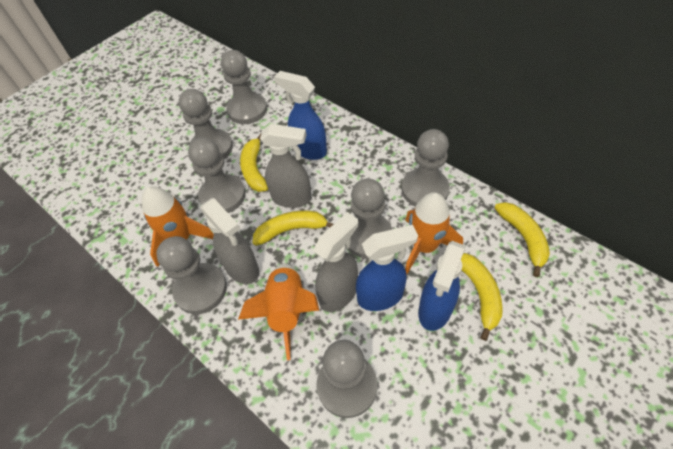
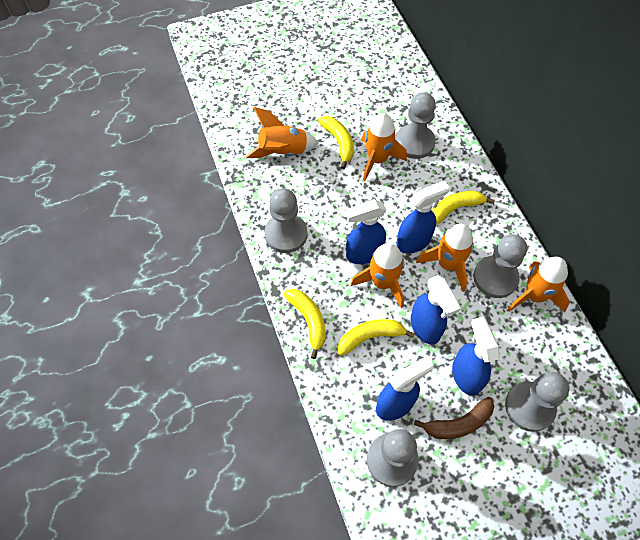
blue spray bottle: 3 -> 5
brown banana: 0 -> 1
grey pawn: 7 -> 5
grey spray bottle: 3 -> 0
orange rocket: 3 -> 5

